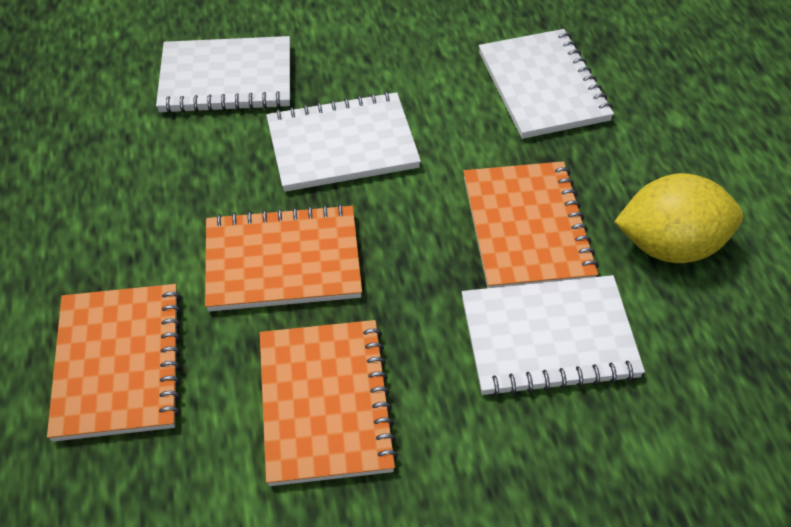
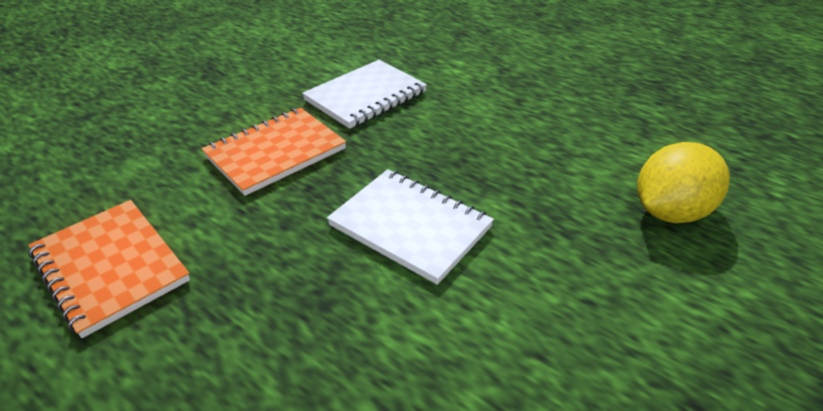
orange notebook: 4 -> 2
white notebook: 4 -> 2

